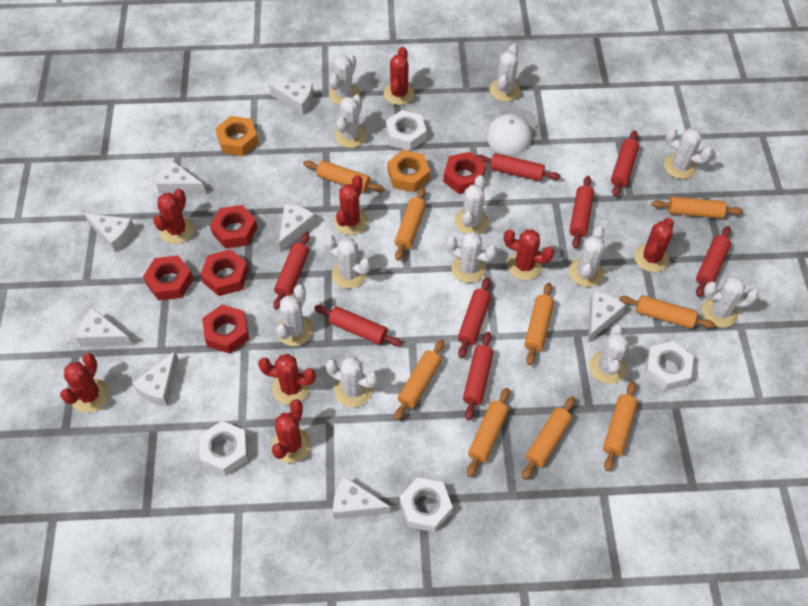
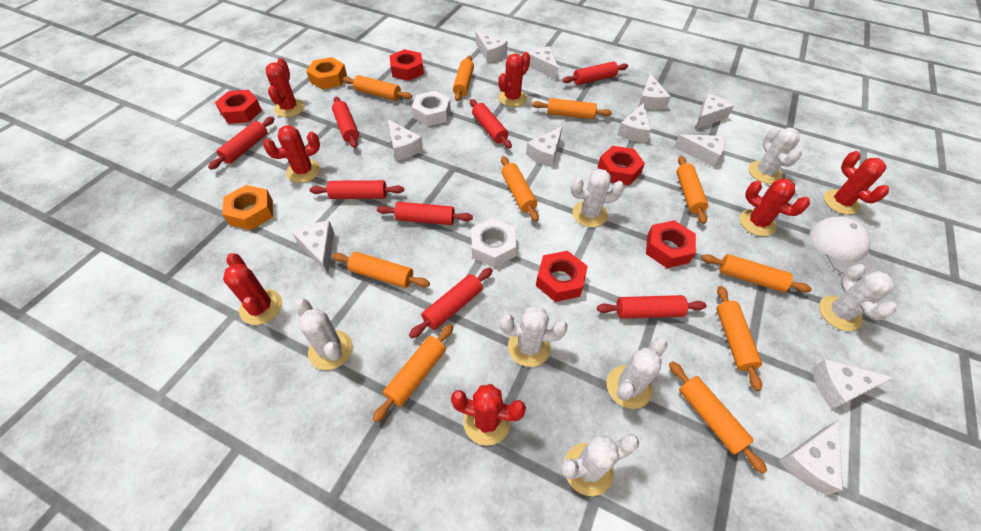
orange rolling pin: 9 -> 10
red cactus: 8 -> 7
white cactus: 12 -> 7
white cheese: 8 -> 11
white nut: 4 -> 2

